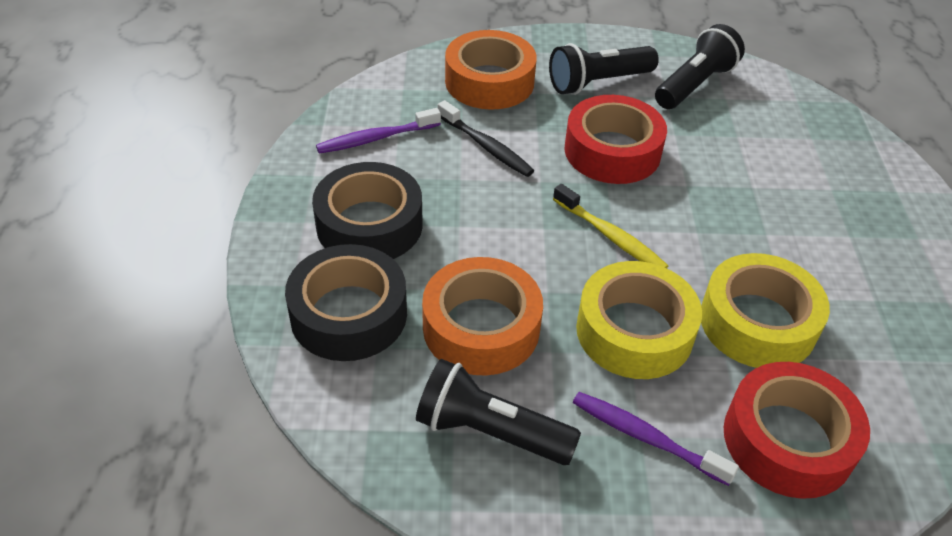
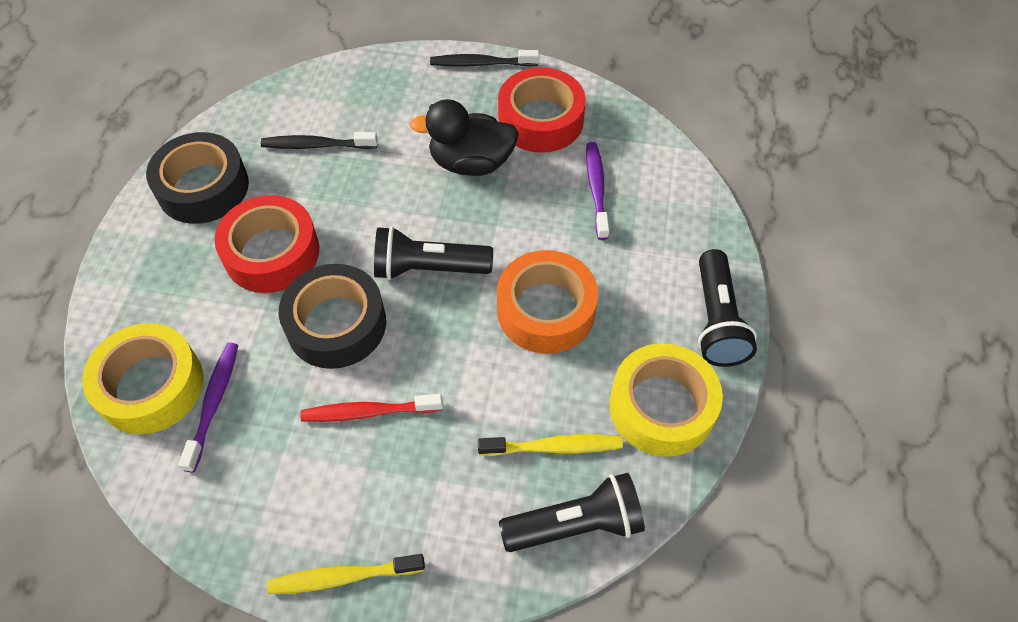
black duck: 0 -> 1
black toothbrush: 1 -> 2
orange tape: 2 -> 1
red toothbrush: 0 -> 1
yellow toothbrush: 1 -> 2

